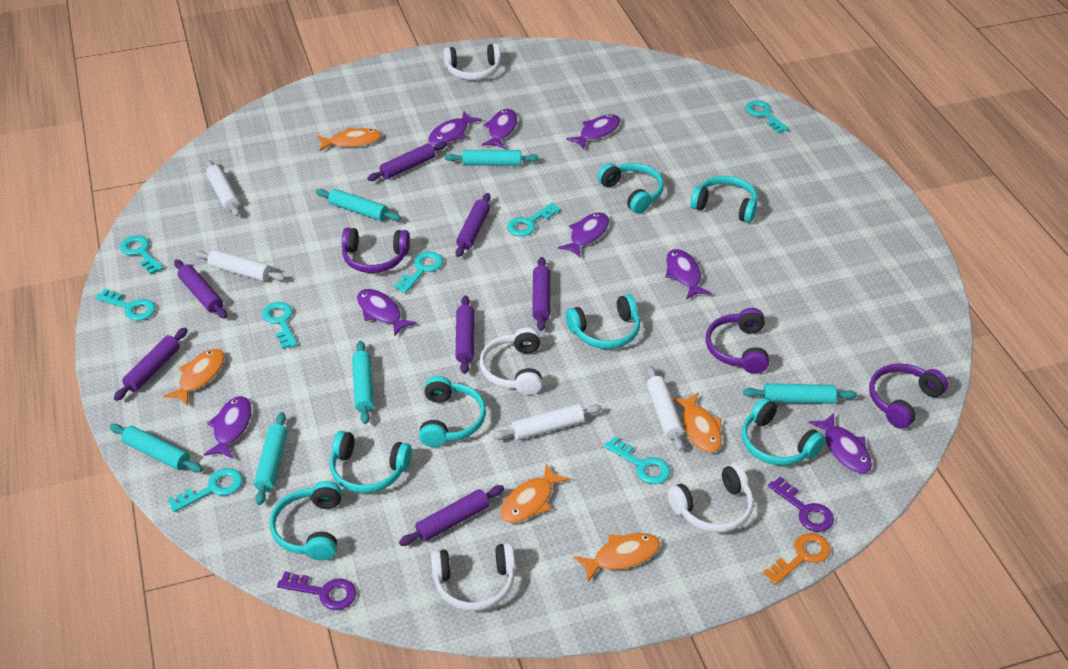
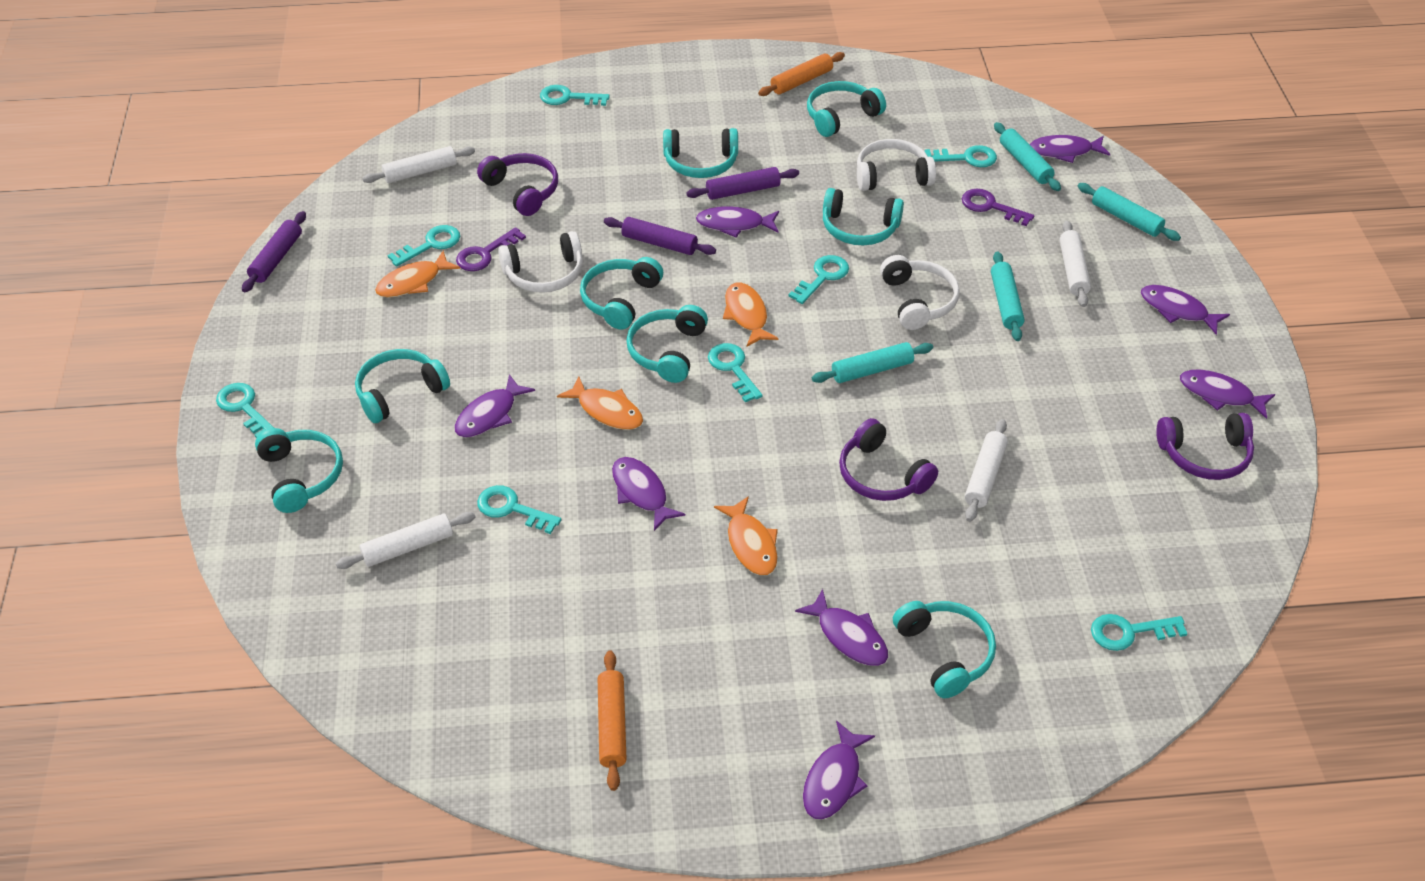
orange fish: 5 -> 4
orange key: 1 -> 0
orange rolling pin: 0 -> 2
purple rolling pin: 7 -> 3
turquoise headphones: 7 -> 8
turquoise rolling pin: 6 -> 4
white headphones: 4 -> 3

